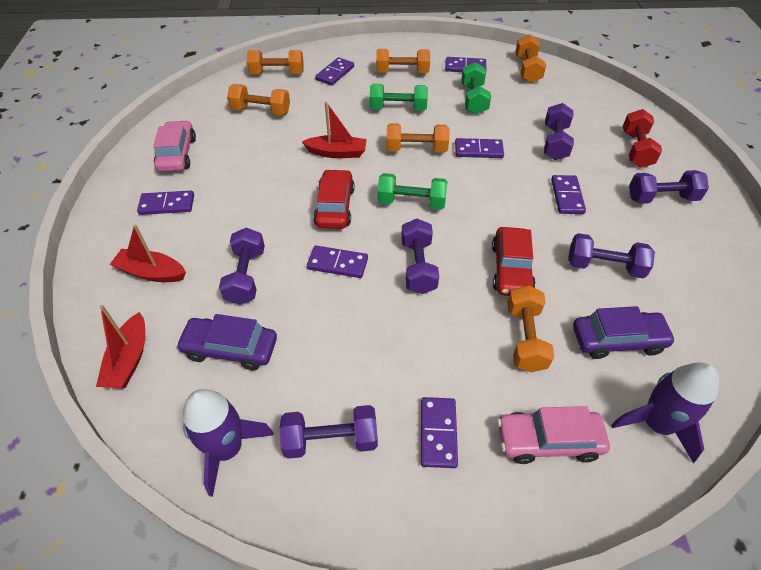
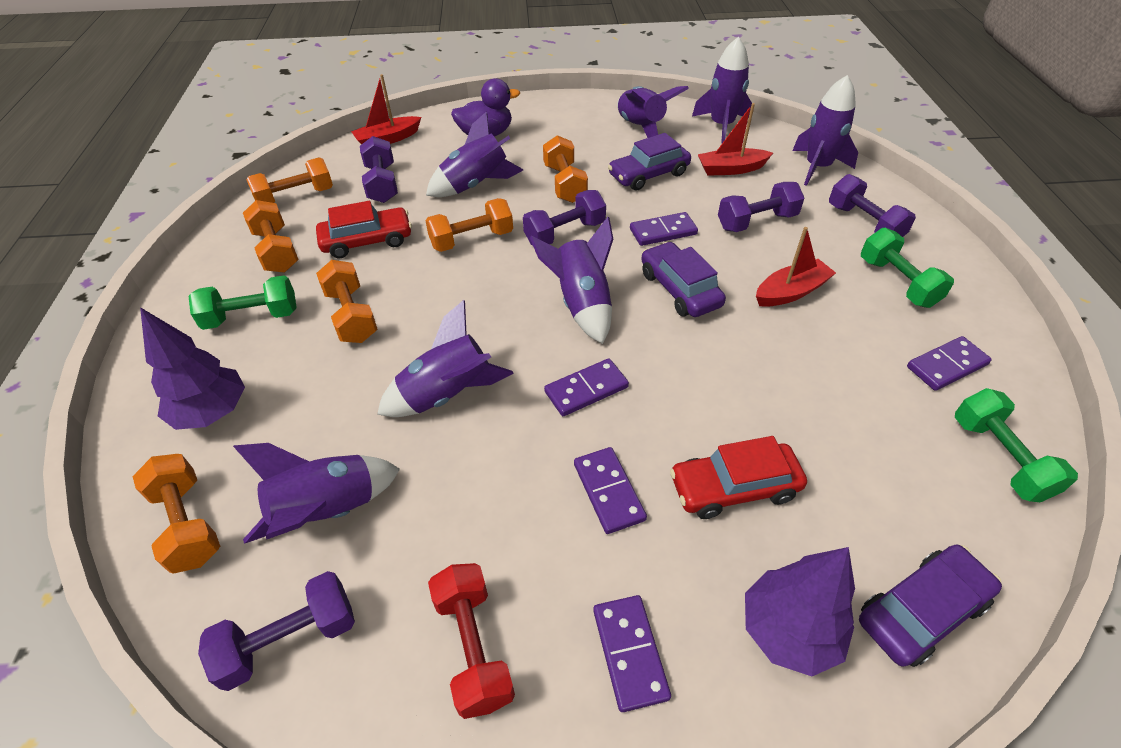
pink car: 2 -> 0
purple car: 2 -> 3
purple domino: 7 -> 5
purple duck: 0 -> 1
purple dumbbell: 6 -> 5
purple rocket: 2 -> 7
purple tree: 0 -> 2

